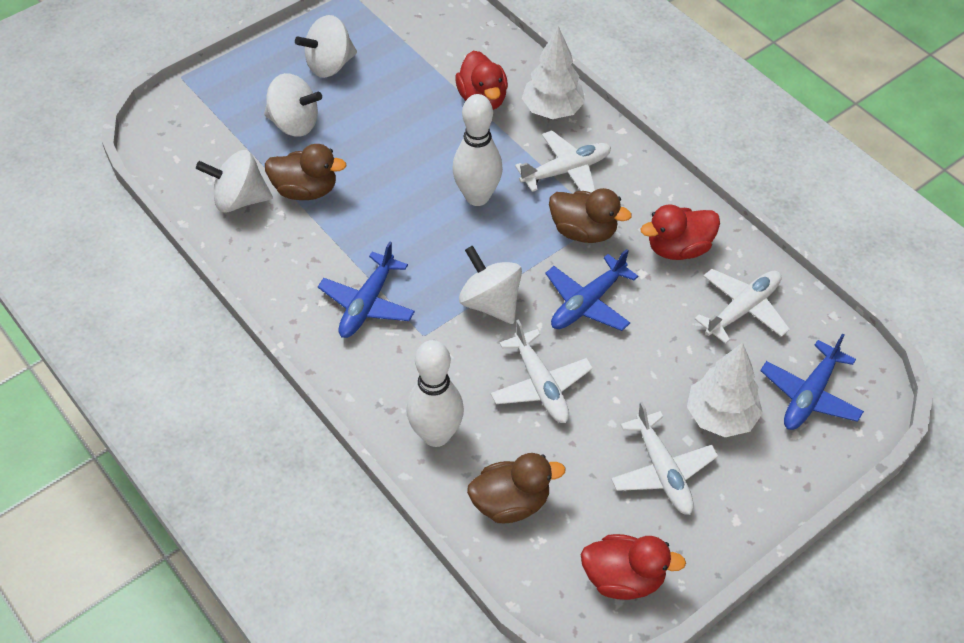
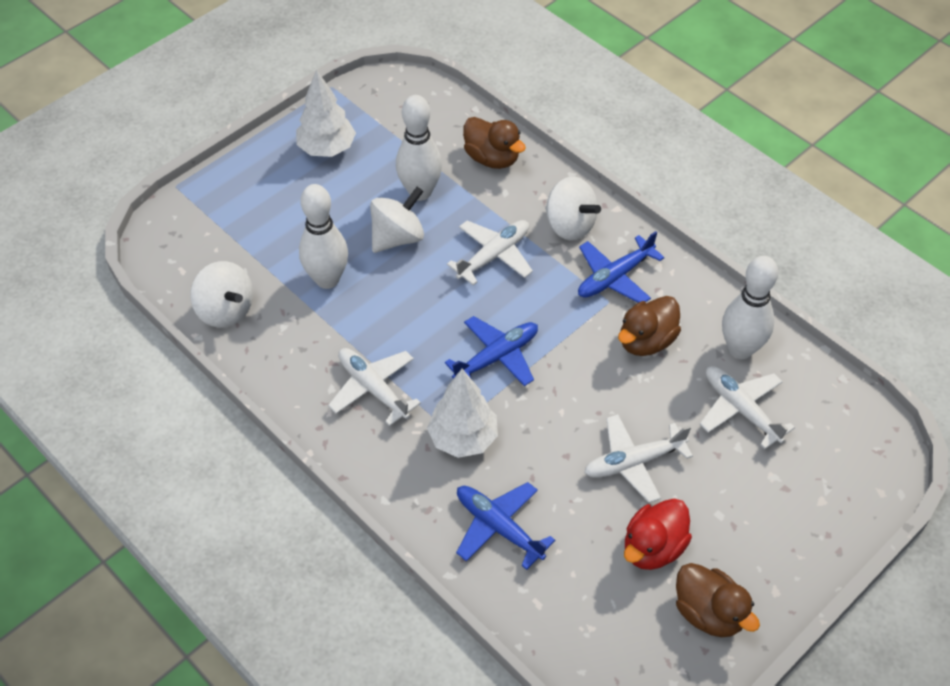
red duck: 3 -> 1
white bowling pin: 2 -> 3
white spinning top: 4 -> 3

